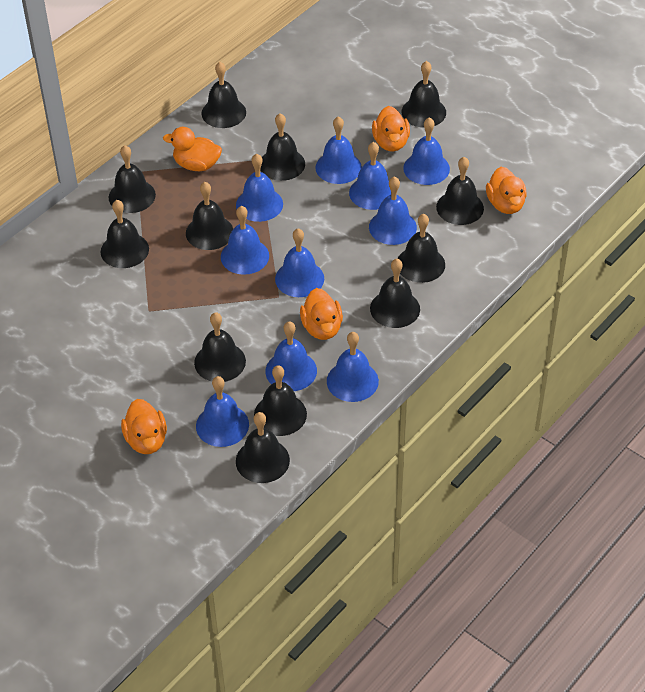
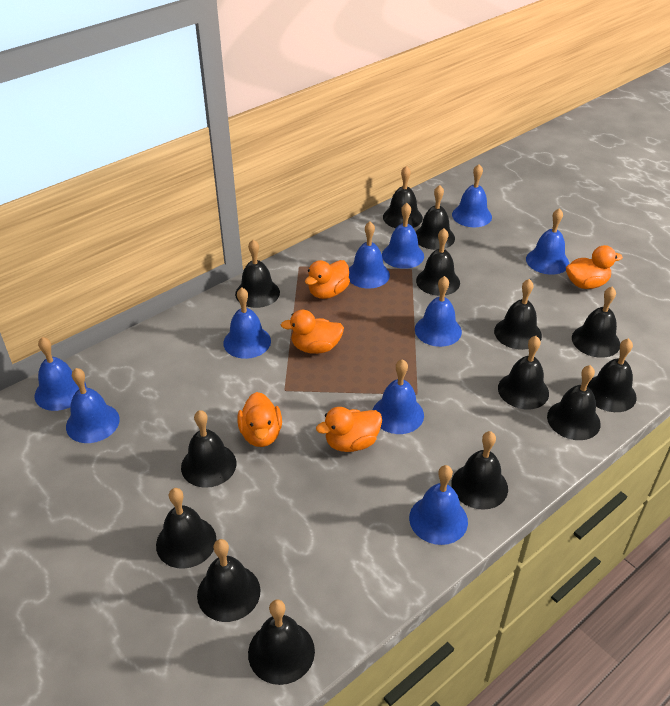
black bell: 12 -> 14

